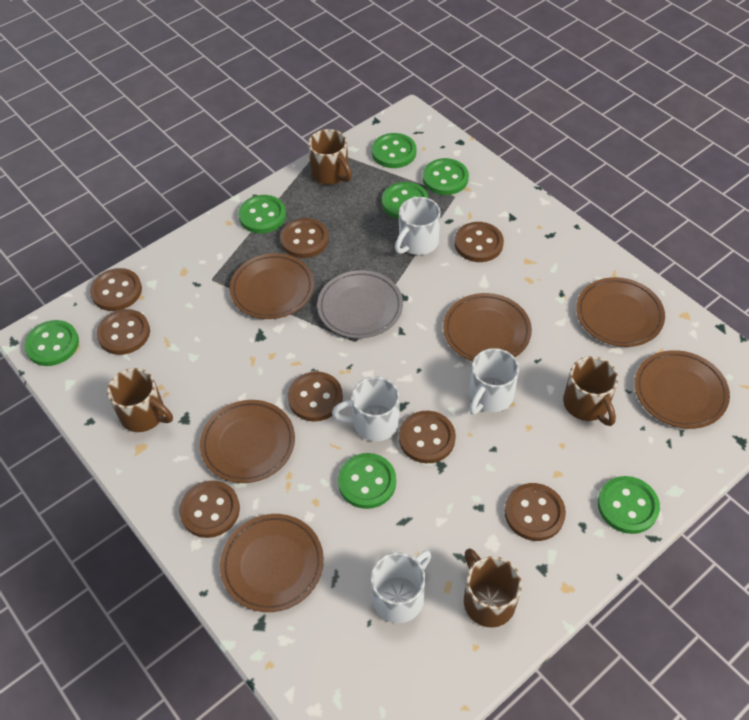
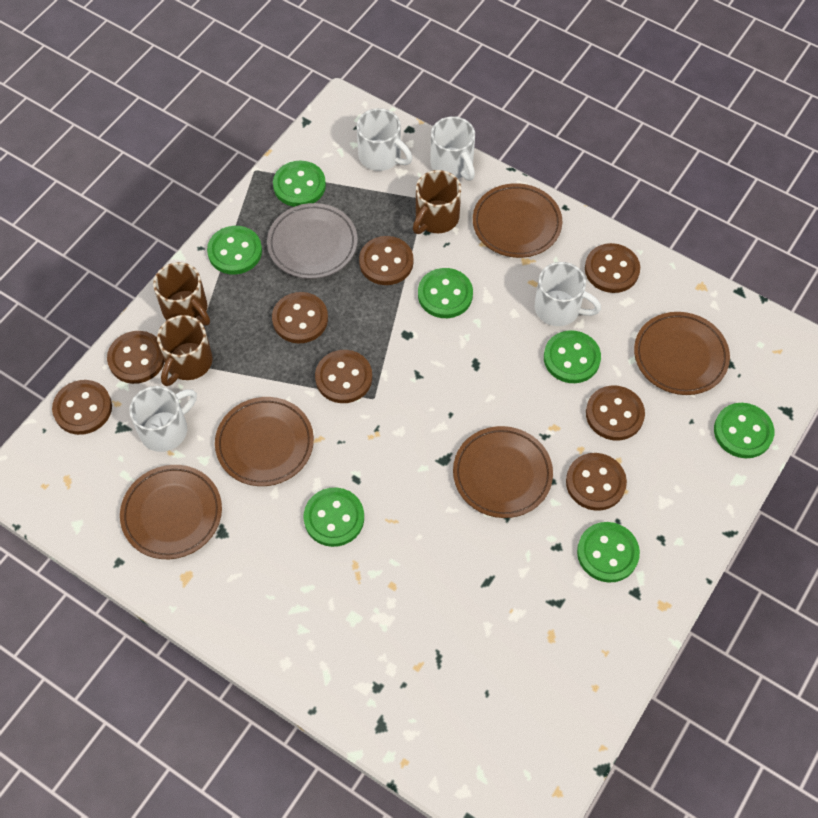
brown mug: 4 -> 3
brown plate: 6 -> 5

